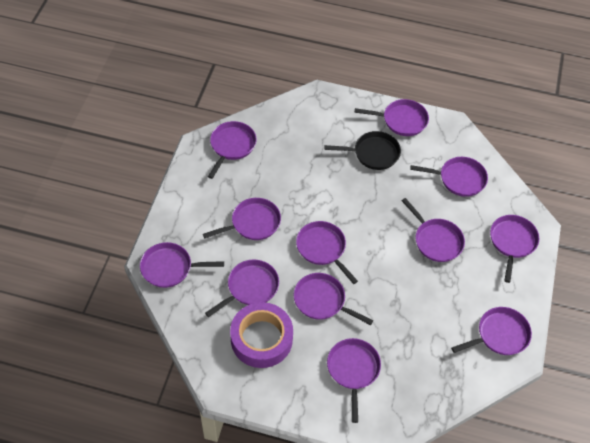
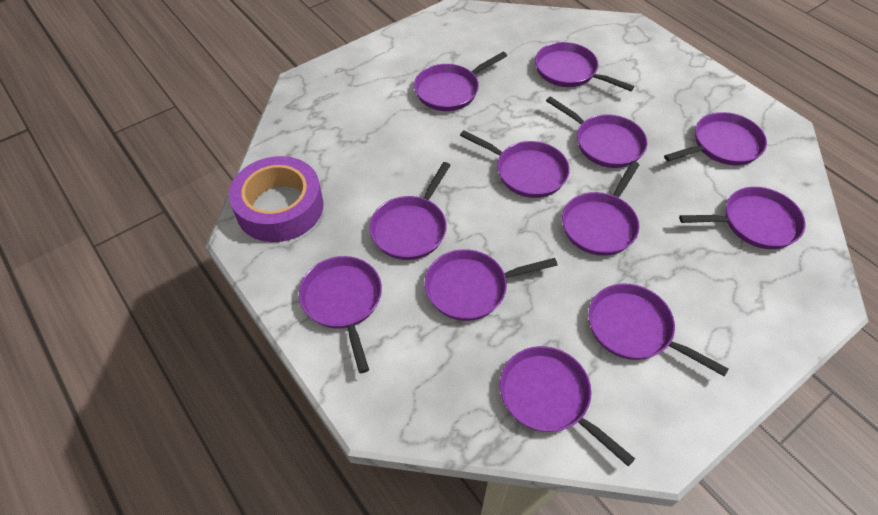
black pan: 1 -> 0

